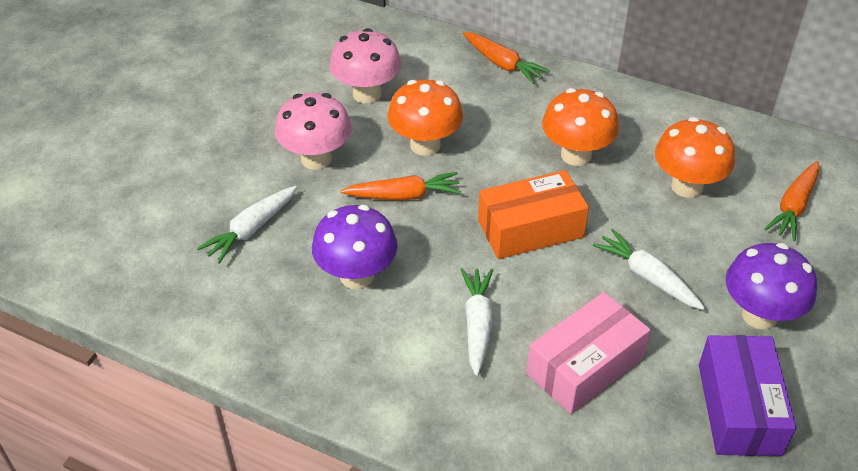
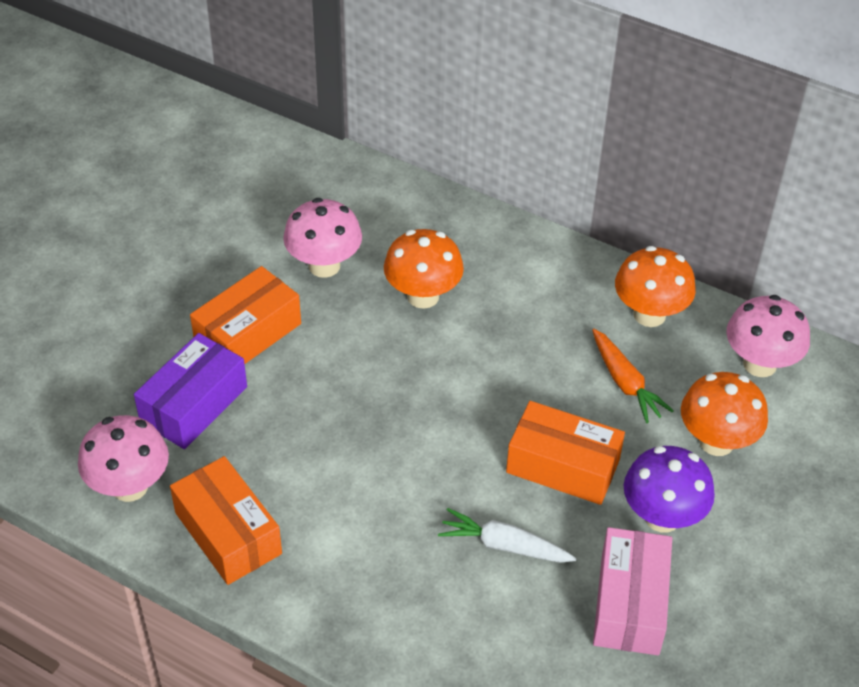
orange box: 1 -> 3
orange carrot: 3 -> 1
pink mushroom: 2 -> 3
purple mushroom: 2 -> 1
white carrot: 3 -> 1

